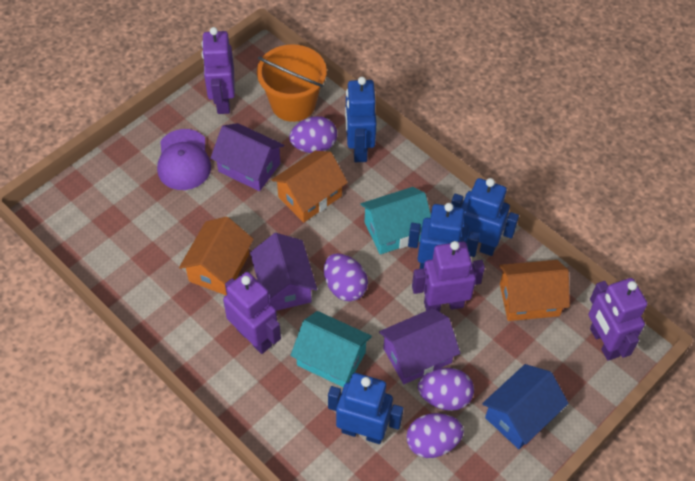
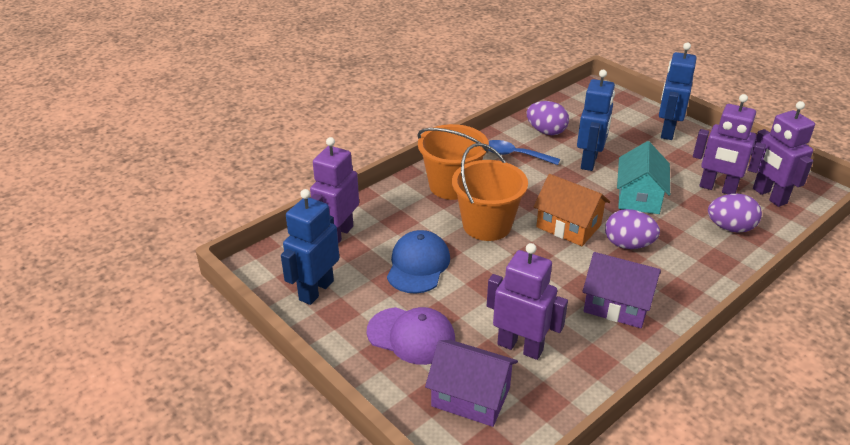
blue cap: 0 -> 1
blue house: 1 -> 0
blue robot: 4 -> 3
blue spoon: 0 -> 1
orange bucket: 1 -> 2
orange house: 3 -> 1
purple egg: 4 -> 3
purple house: 3 -> 2
turquoise house: 2 -> 1

